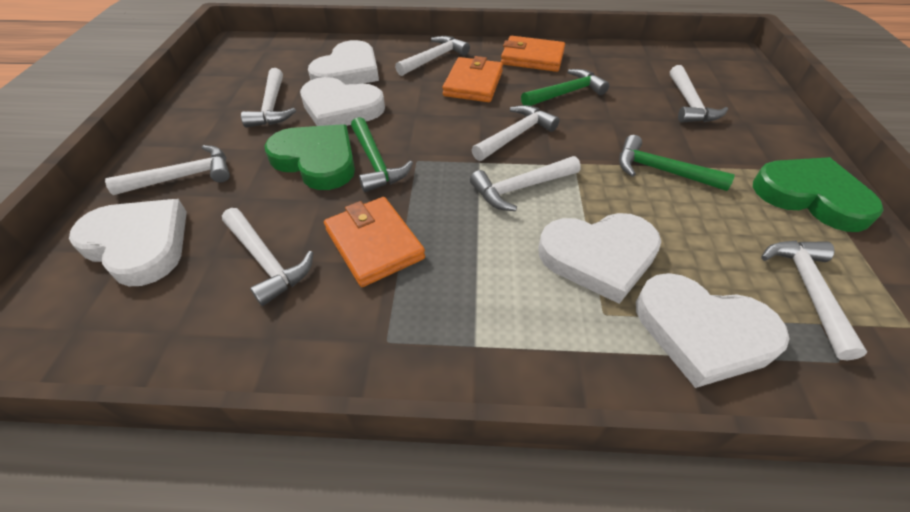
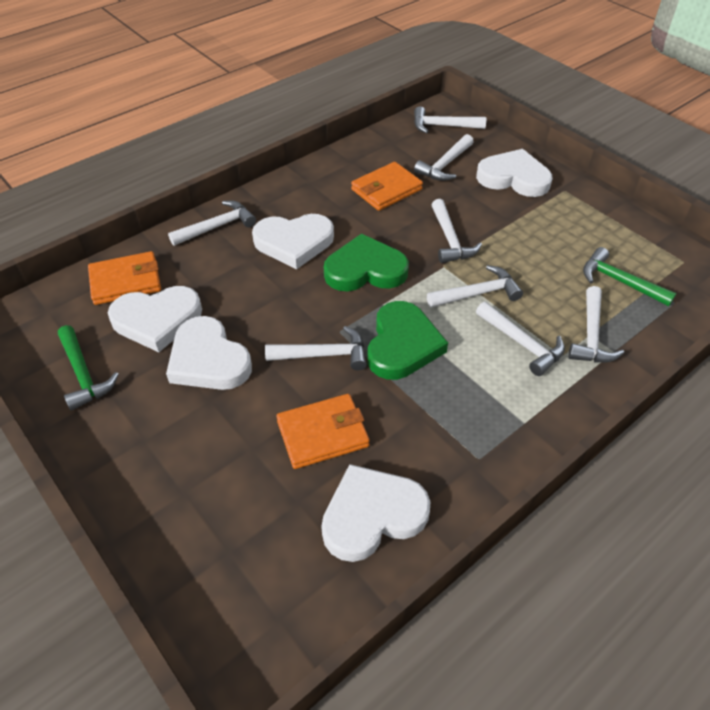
green hammer: 3 -> 2

